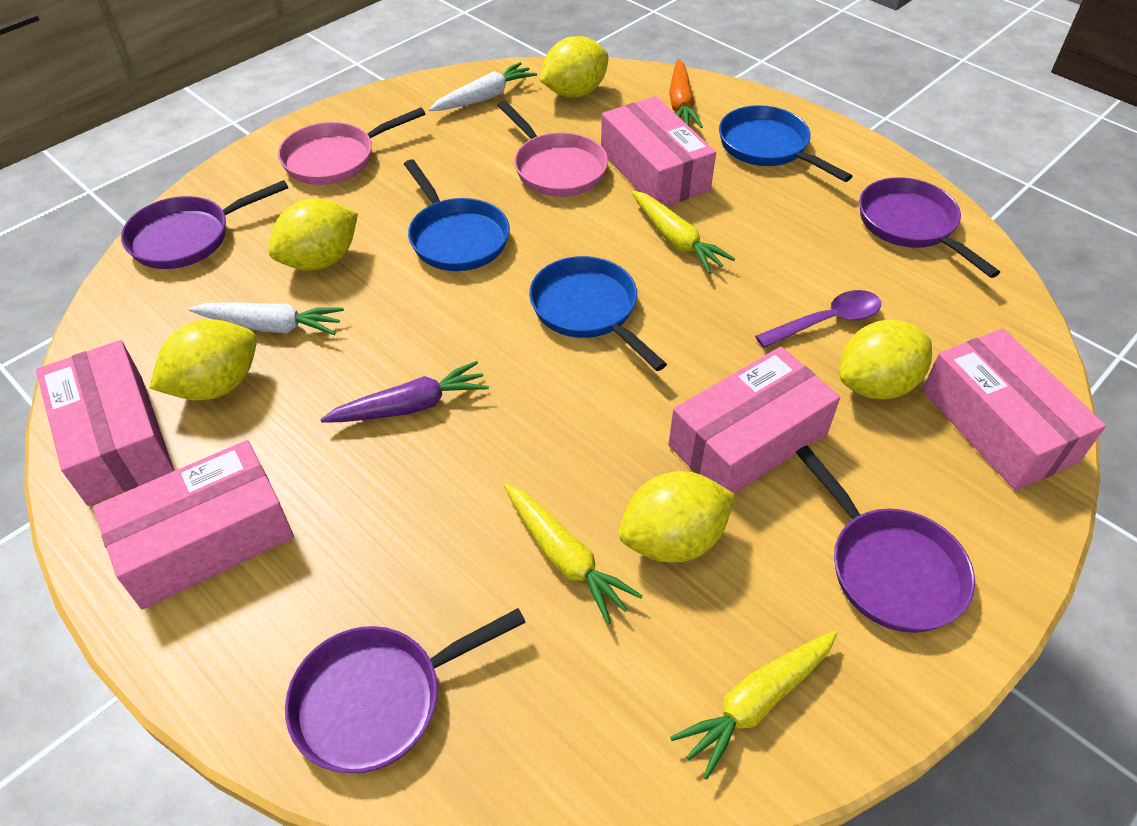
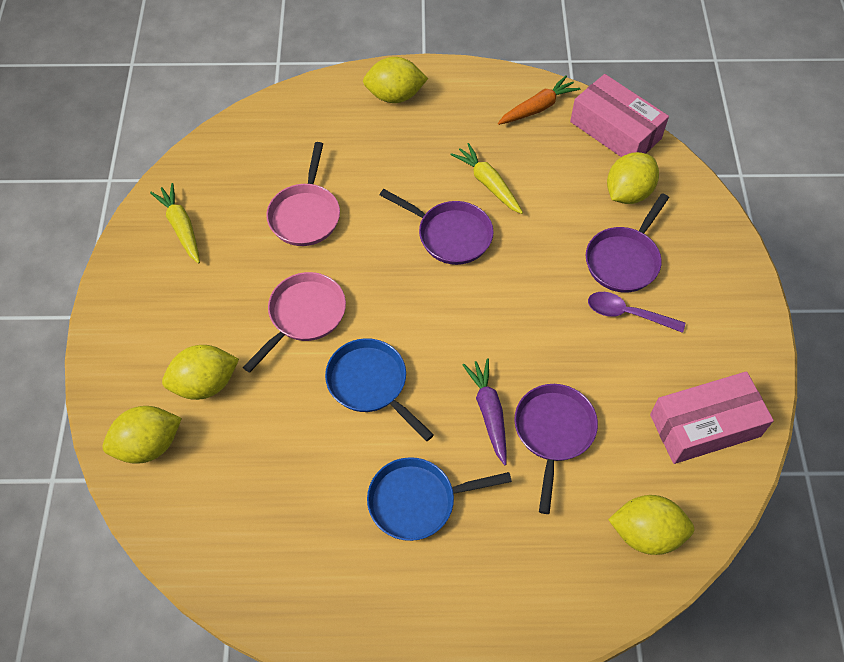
blue pan: 3 -> 2
pink box: 5 -> 2
purple pan: 4 -> 3
white carrot: 2 -> 0
yellow carrot: 3 -> 2

